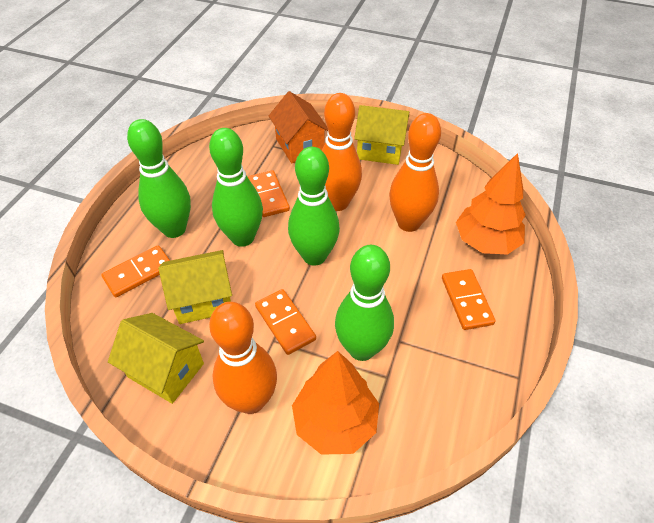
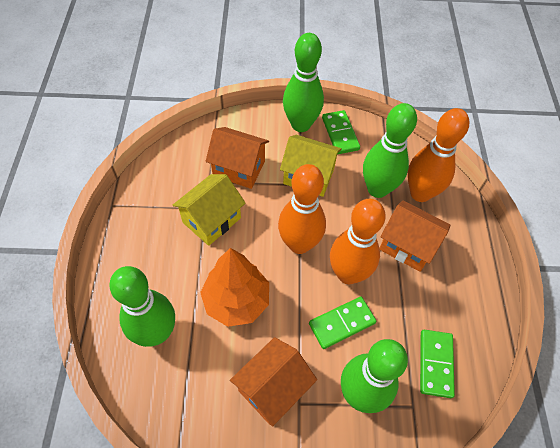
green domino: 0 -> 3
orange domino: 4 -> 0
orange house: 1 -> 3
orange tree: 2 -> 1
yellow house: 3 -> 2

